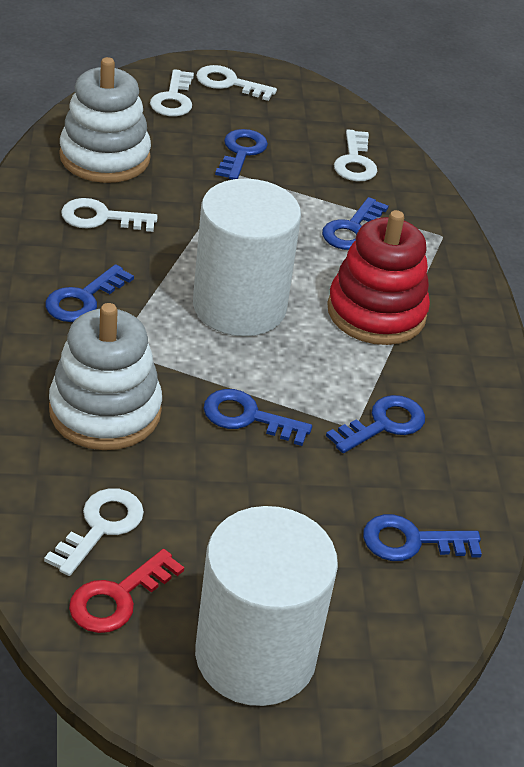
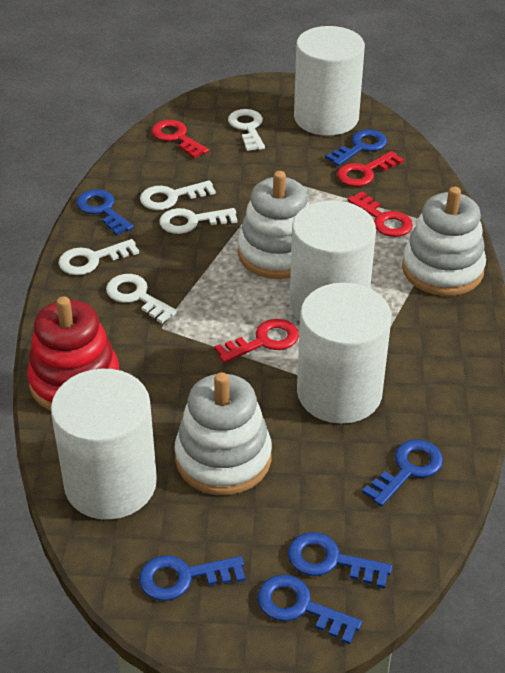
red key: 1 -> 4
white cylinder: 2 -> 4
white stacking toy: 2 -> 3

